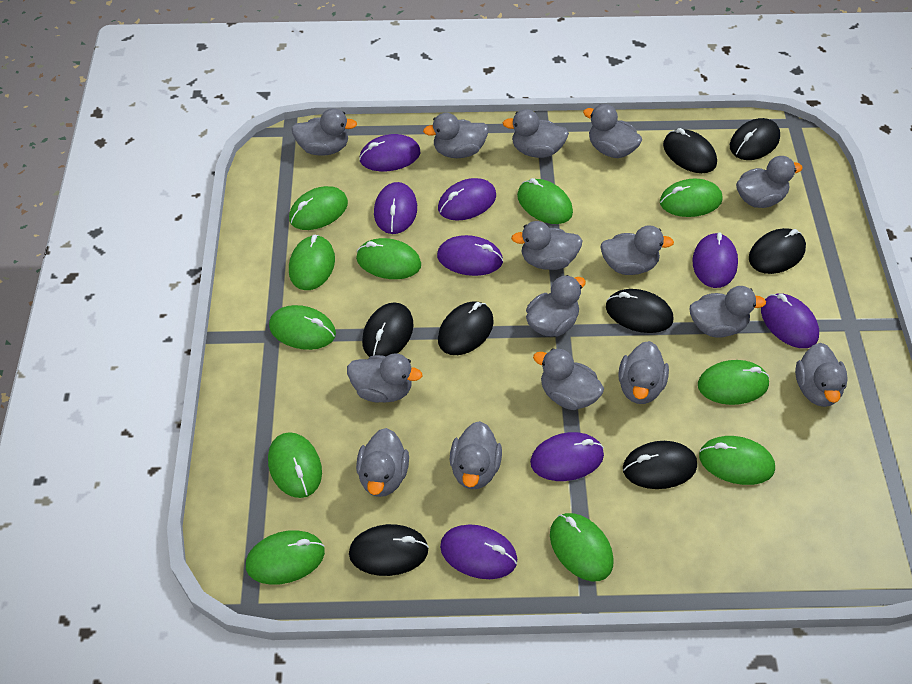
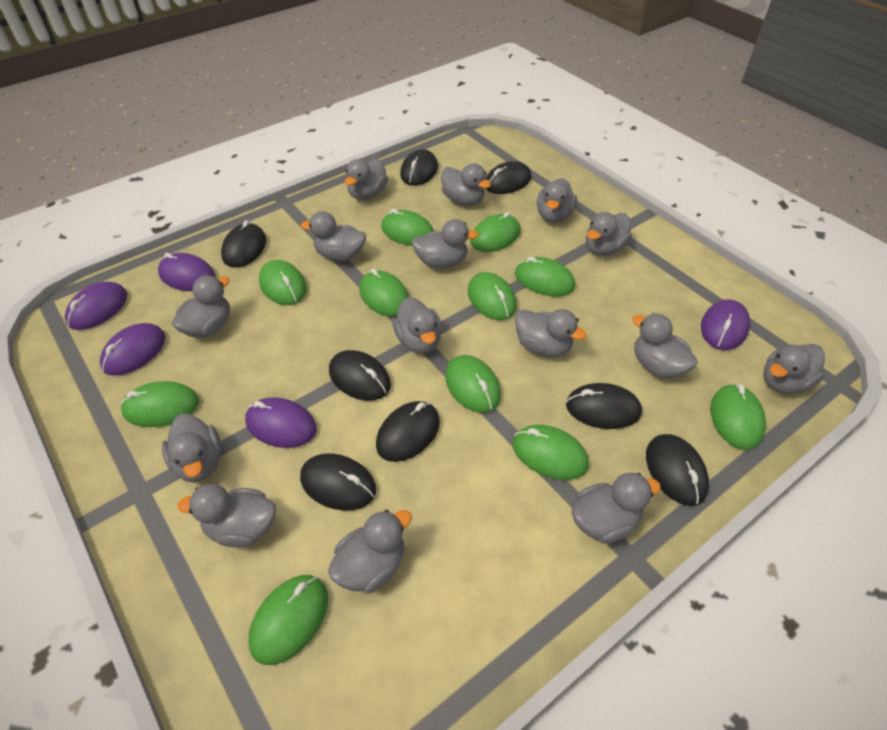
purple mouse: 8 -> 5

